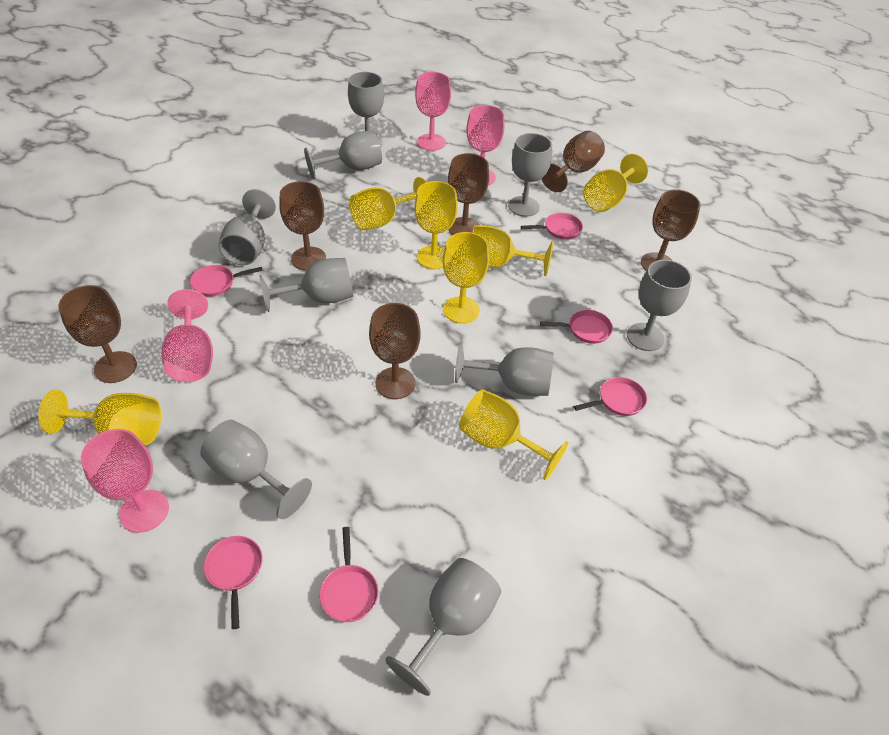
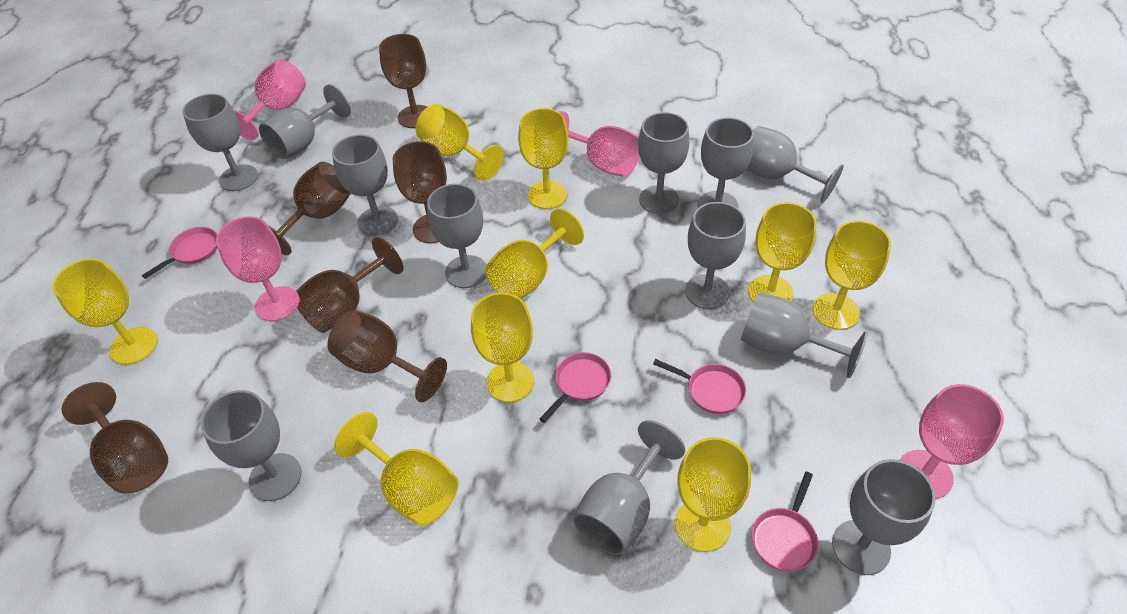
grey goblet: 9 -> 12
pink pan: 6 -> 4
yellow goblet: 7 -> 9

